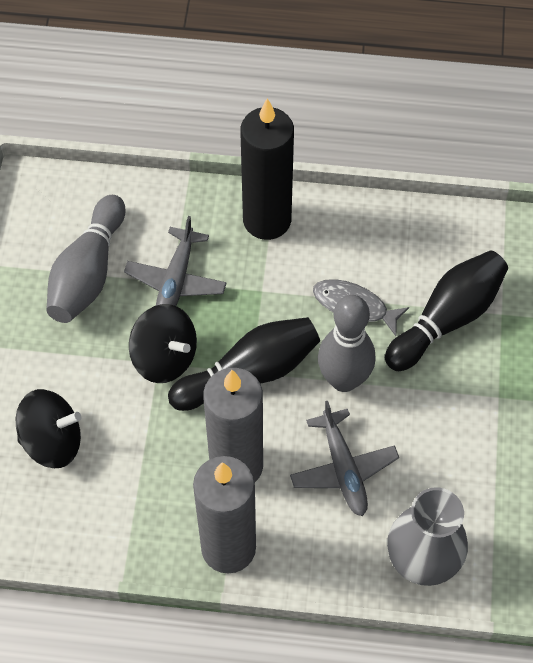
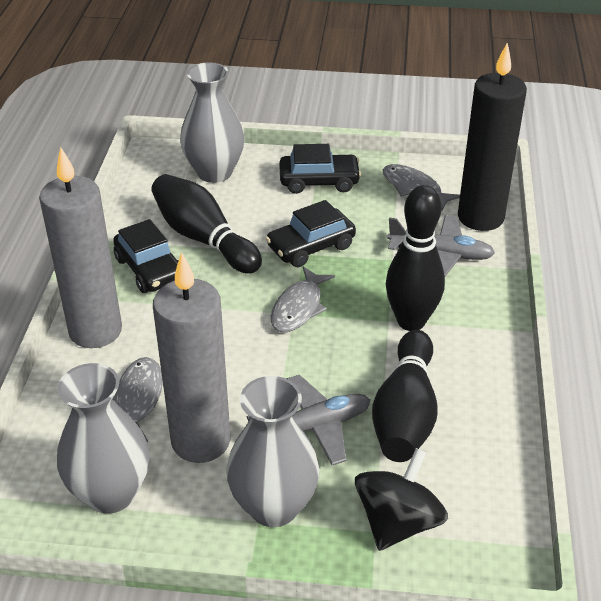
black bowling pin: 2 -> 3
black car: 0 -> 3
black spinning top: 2 -> 1
grey bowling pin: 2 -> 0
grey fish: 1 -> 3
grey vase: 1 -> 3

